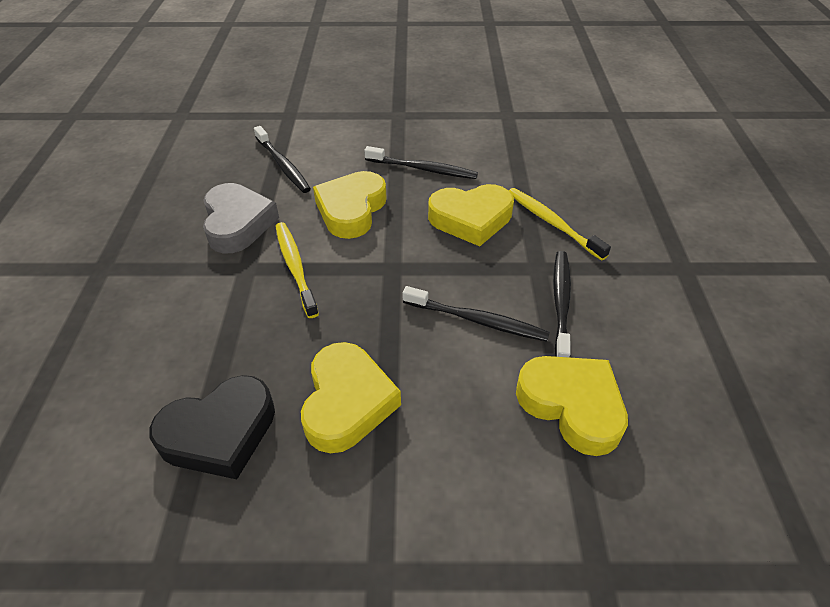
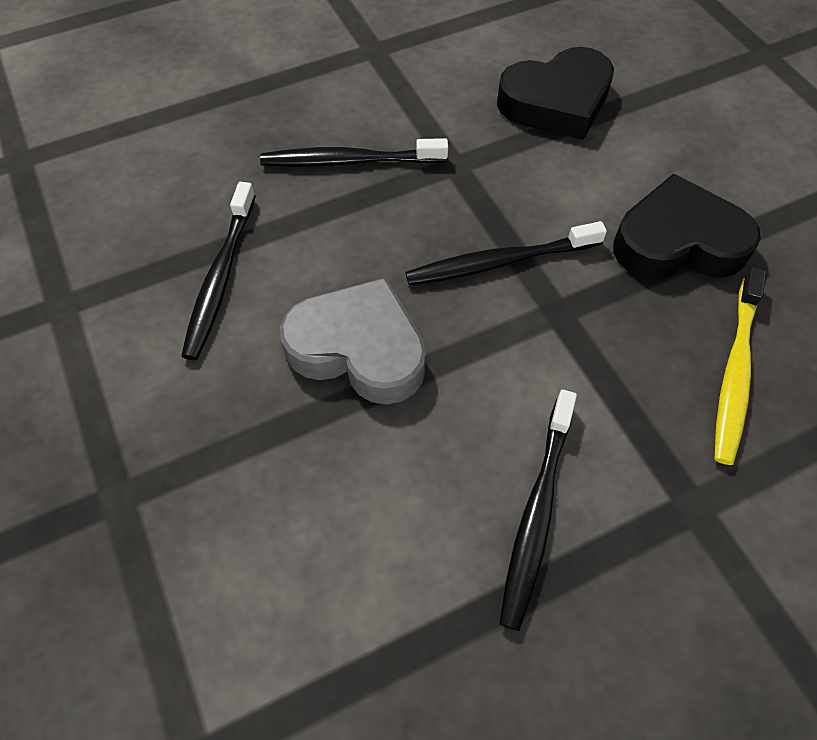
black heart: 1 -> 2
yellow heart: 4 -> 0
yellow toothbrush: 2 -> 1

